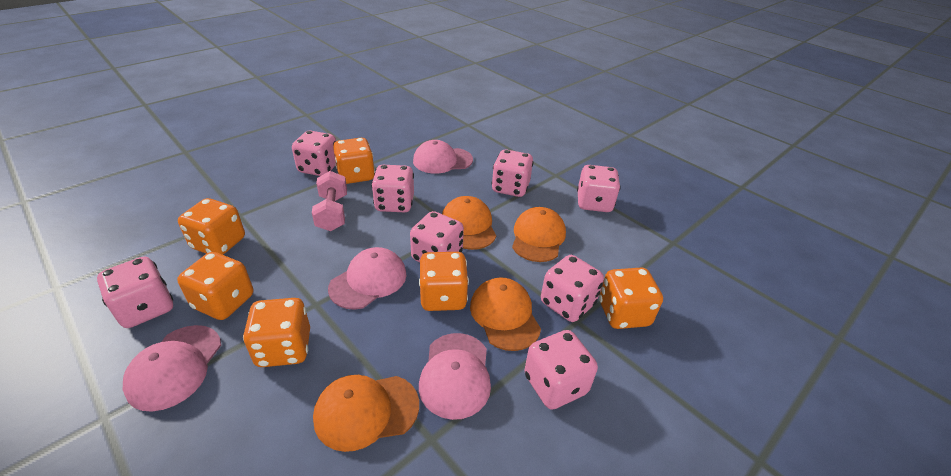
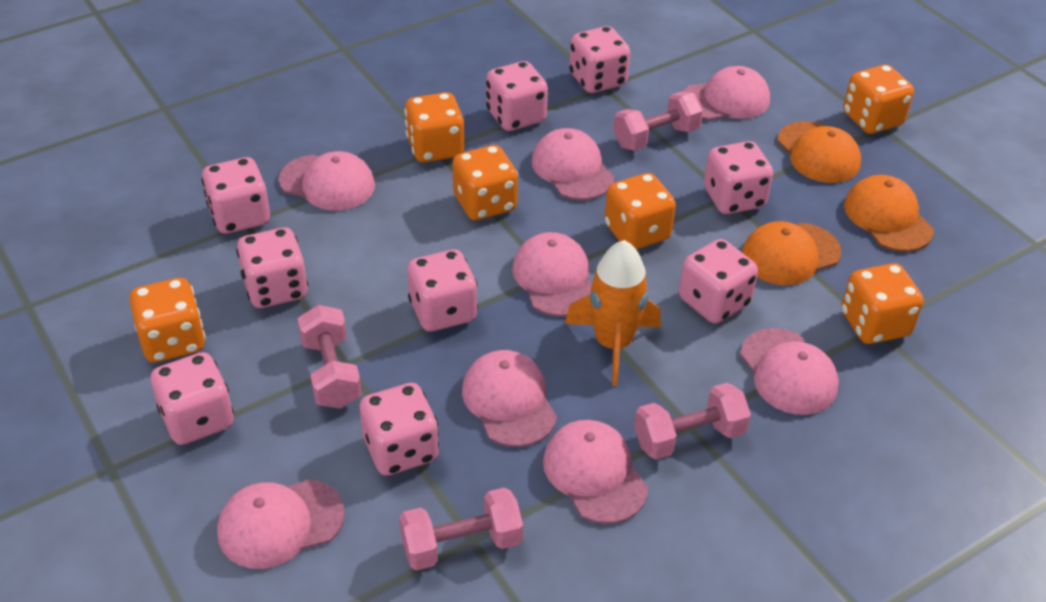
orange cap: 4 -> 3
orange rocket: 0 -> 1
pink cap: 4 -> 8
pink dice: 8 -> 9
pink dumbbell: 1 -> 4

